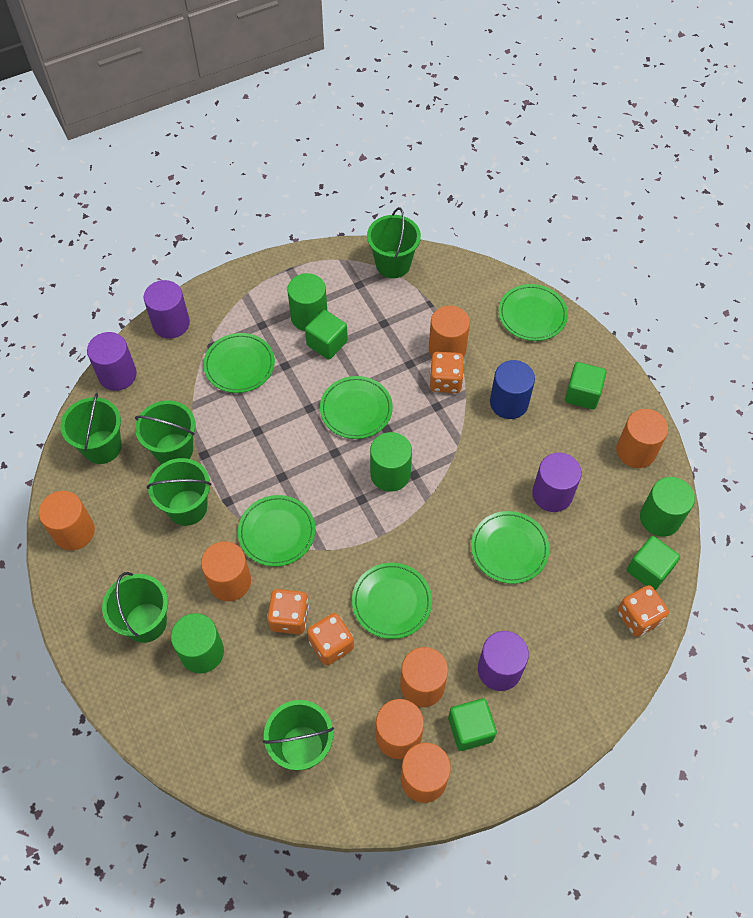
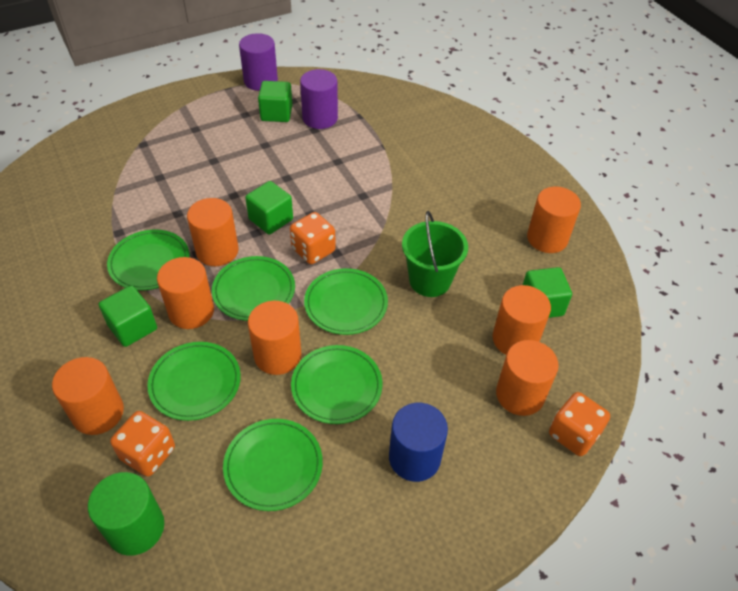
green bucket: 6 -> 1
green cylinder: 4 -> 1
orange dice: 4 -> 3
purple cylinder: 4 -> 2

